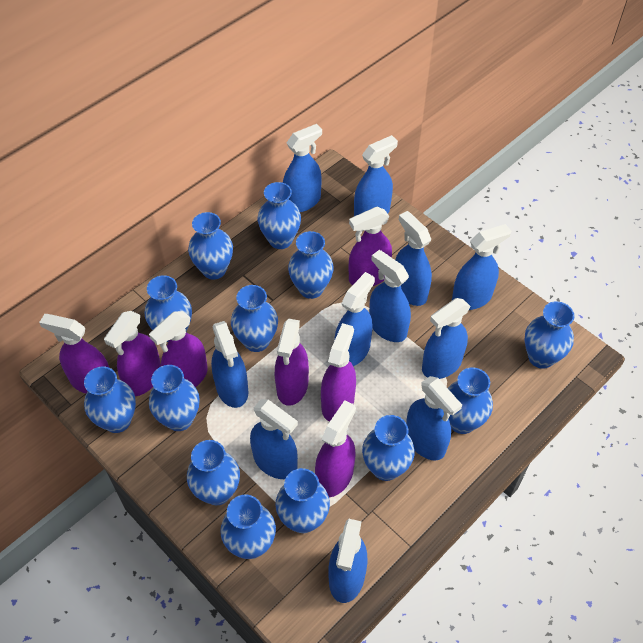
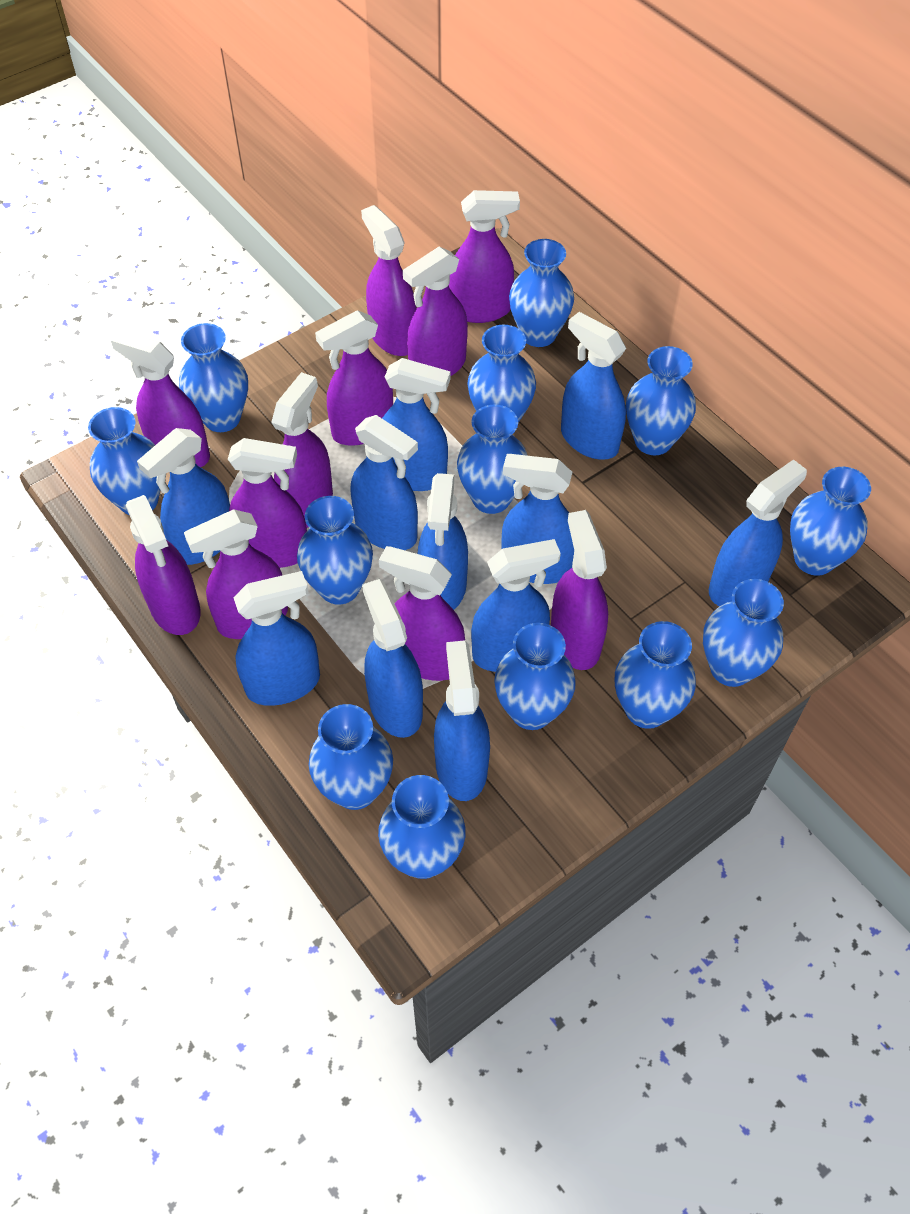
purple spray bottle: 7 -> 11

